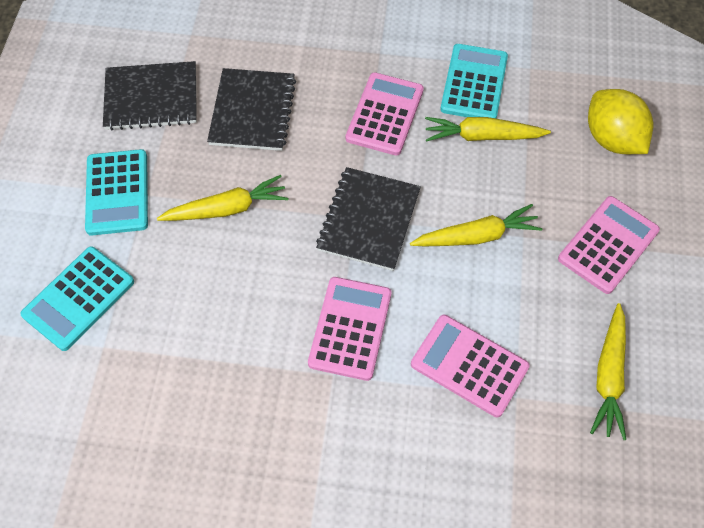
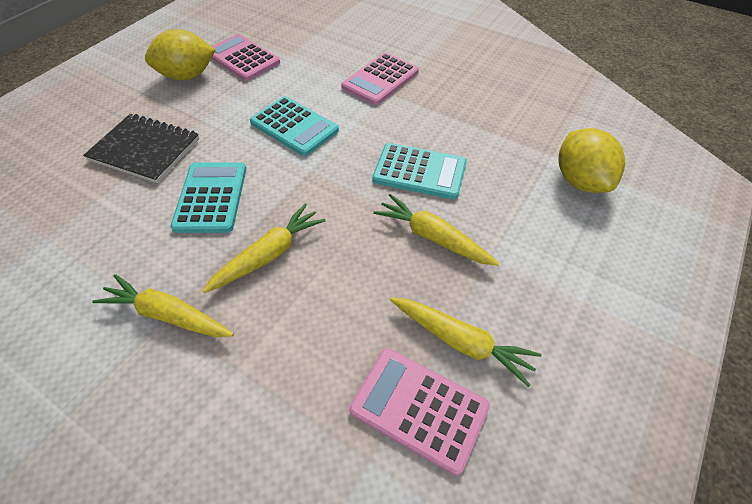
black notebook: 3 -> 1
pink calculator: 4 -> 3
yellow lemon: 1 -> 2

